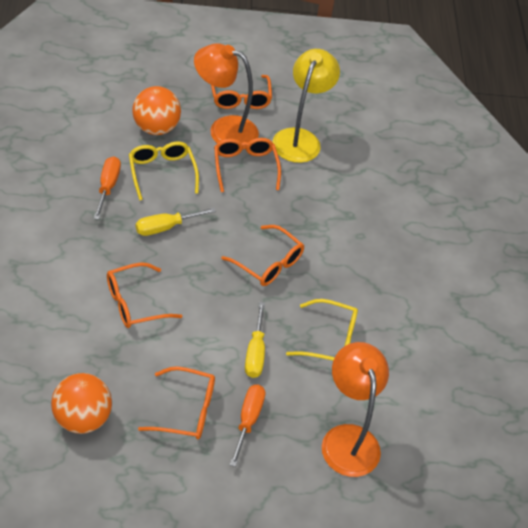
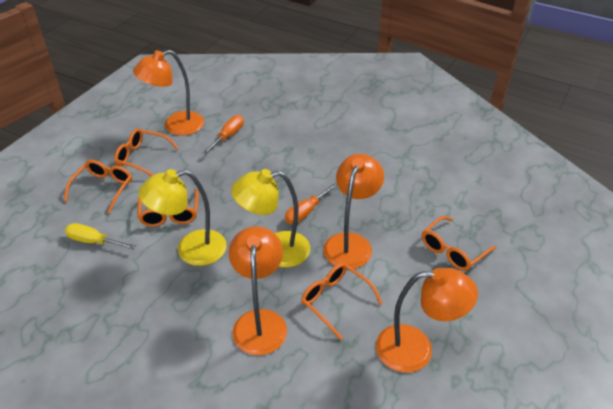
orange ball: 2 -> 0
orange lamp: 2 -> 4
yellow glasses: 2 -> 0
yellow lamp: 1 -> 2
yellow screwdriver: 2 -> 1

